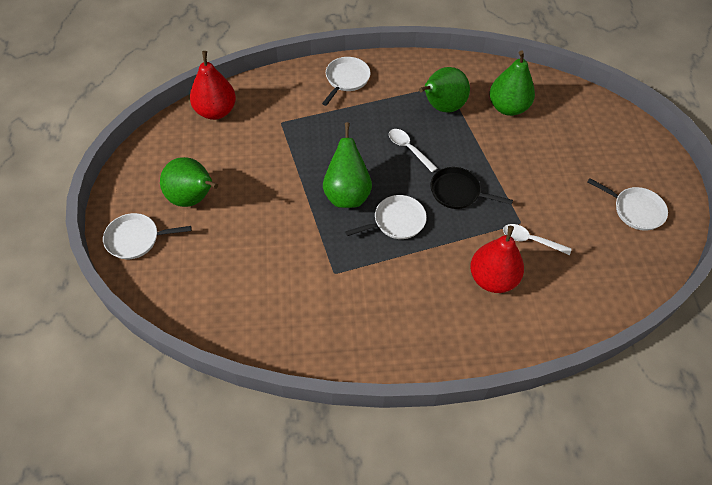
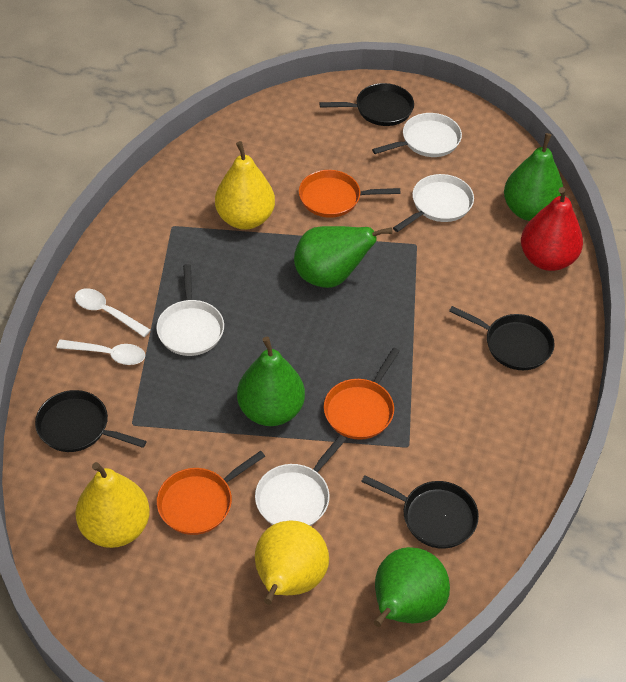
black pan: 1 -> 4
orange pan: 0 -> 3
red pear: 2 -> 1
yellow pear: 0 -> 3

